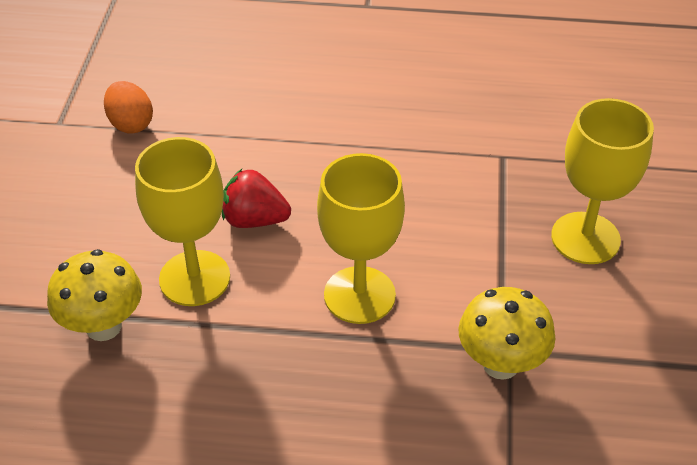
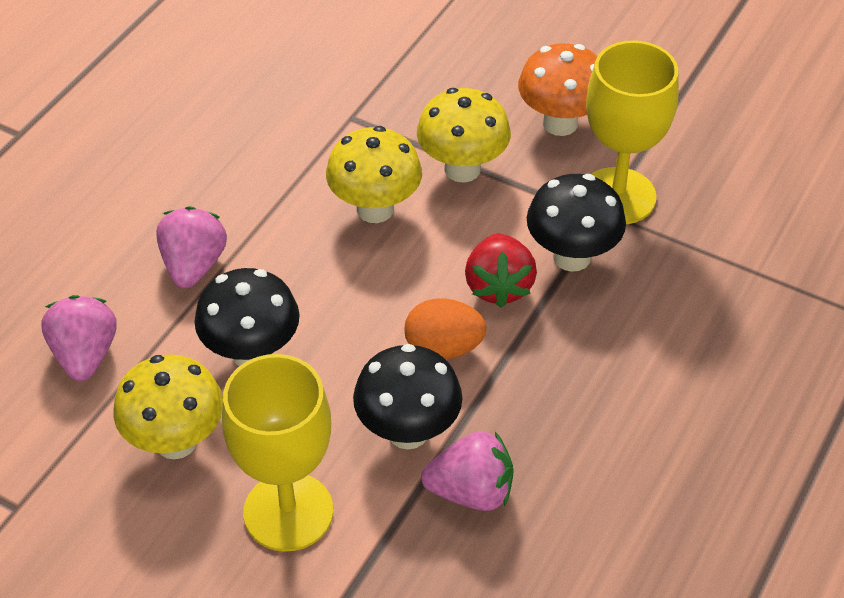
black mushroom: 0 -> 3
orange mushroom: 0 -> 1
pink strawberry: 0 -> 3
yellow goblet: 3 -> 2
yellow mushroom: 2 -> 3

